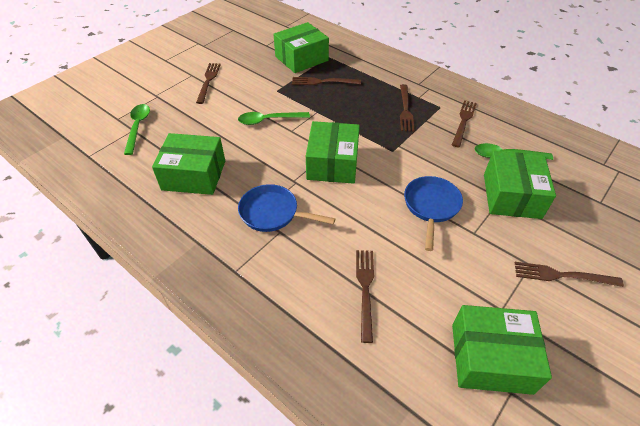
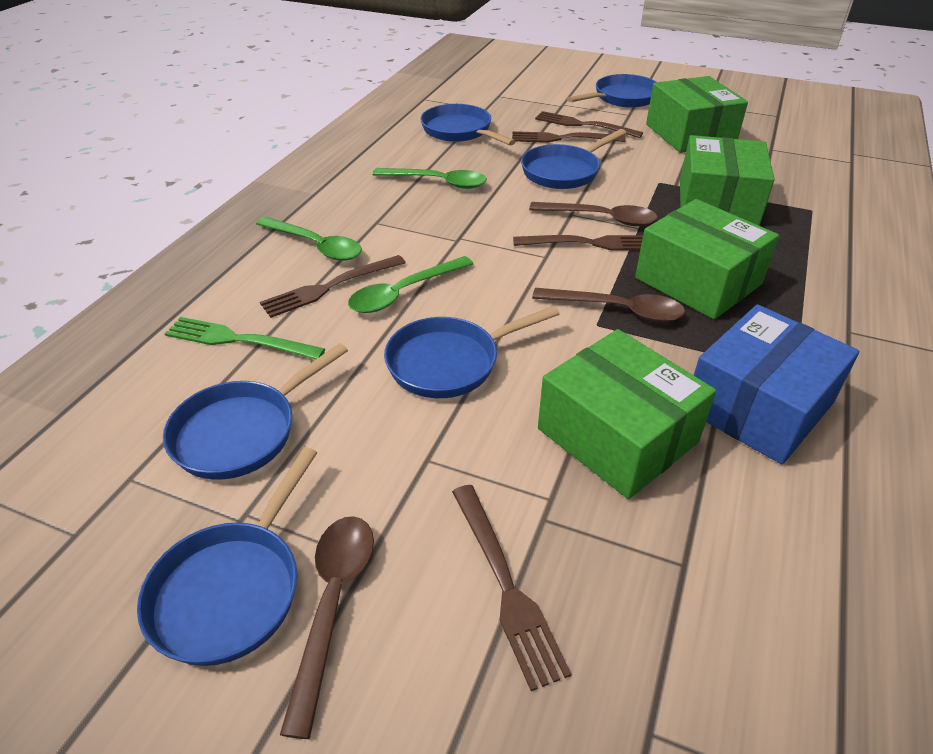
blue box: 0 -> 1
blue pan: 2 -> 6
brown fork: 6 -> 5
brown spoon: 0 -> 3
green box: 5 -> 4
green fork: 0 -> 1

